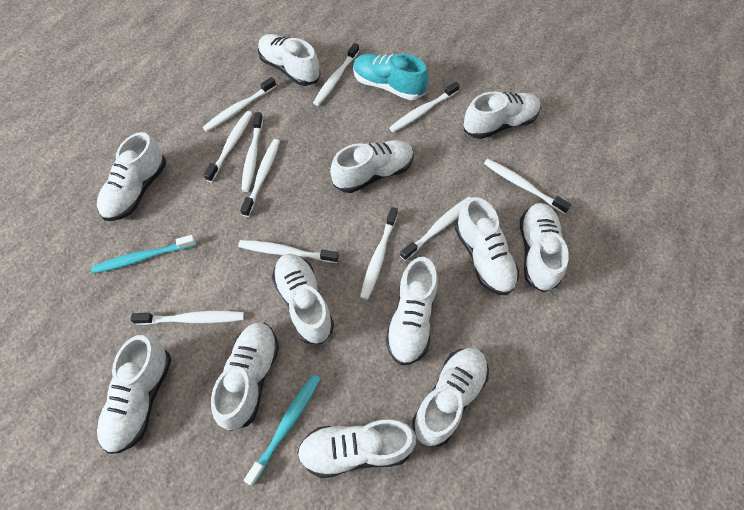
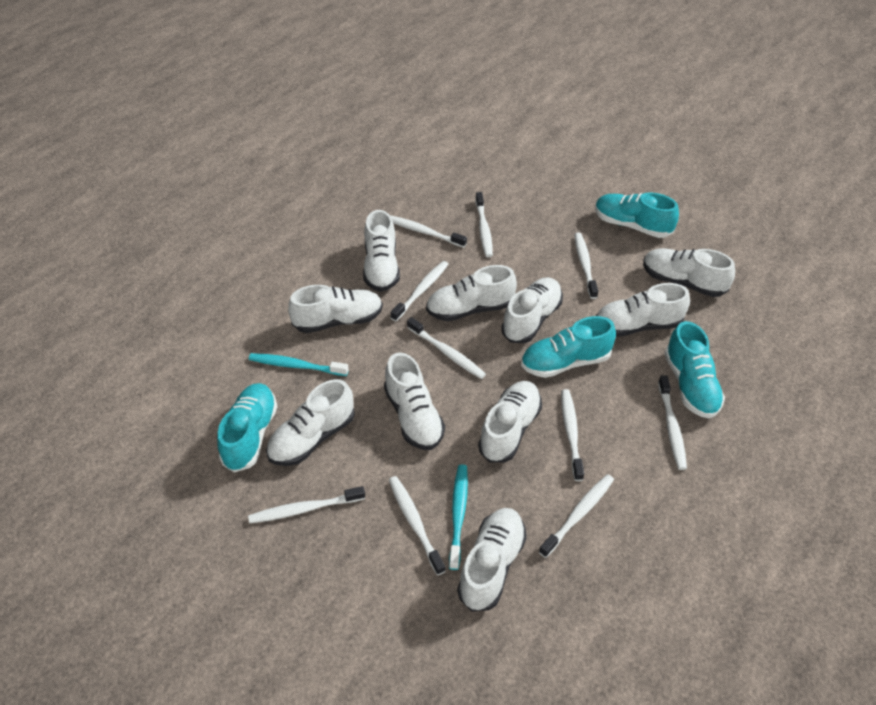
turquoise shoe: 1 -> 4
white shoe: 12 -> 10
white toothbrush: 11 -> 10

